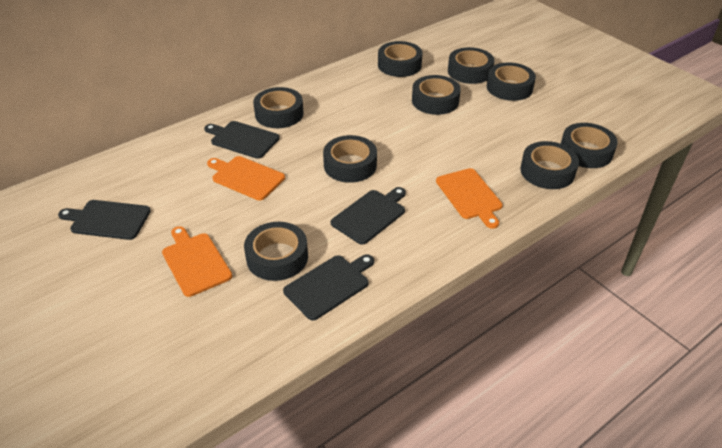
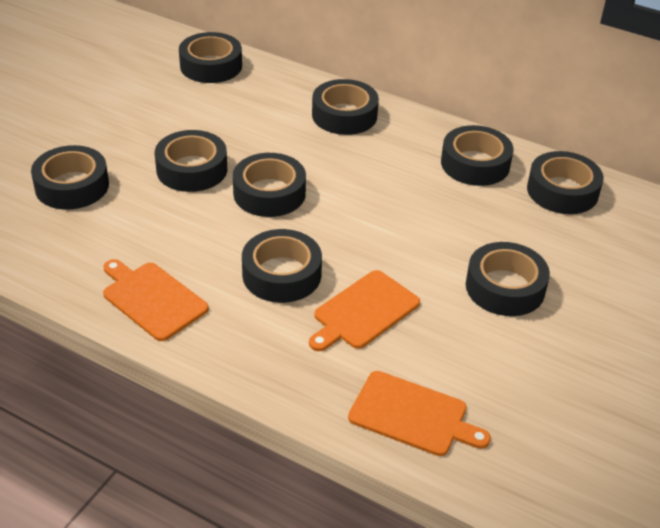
black cutting board: 4 -> 0

